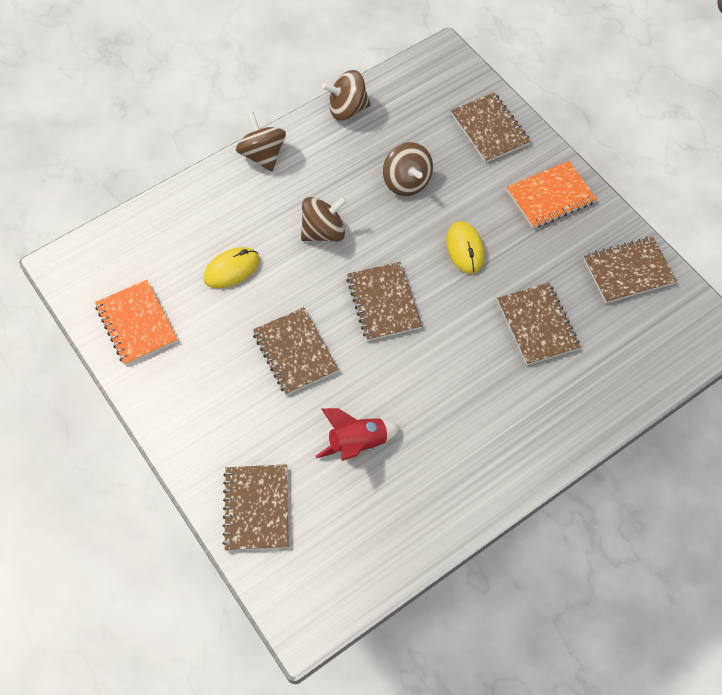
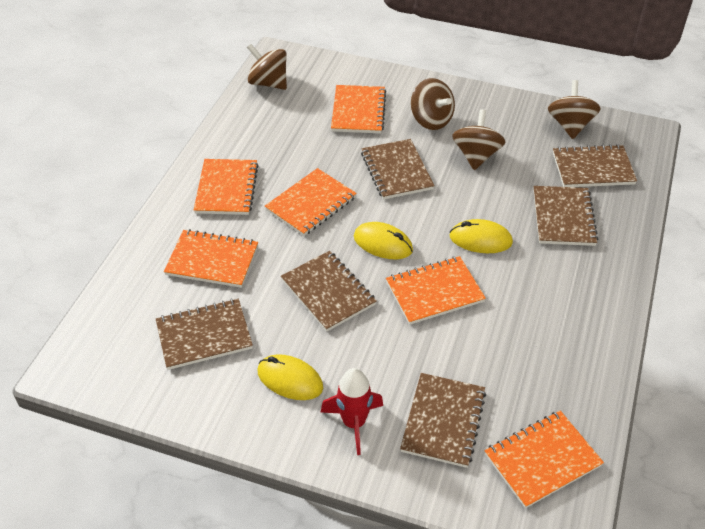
orange notebook: 2 -> 6
yellow mouse: 2 -> 3

